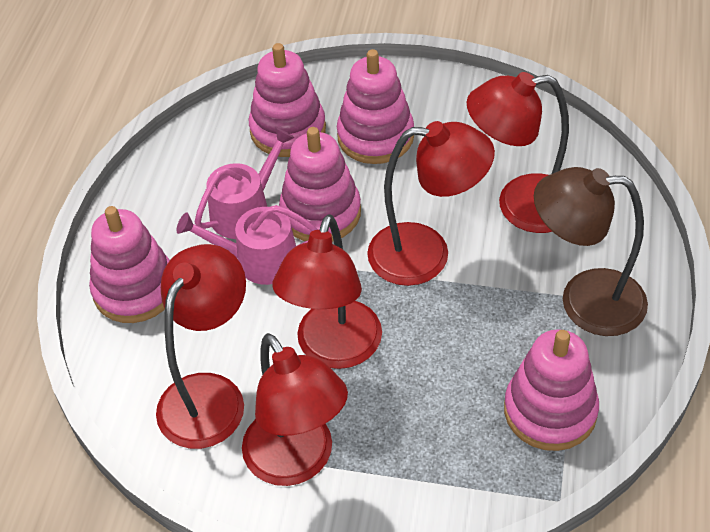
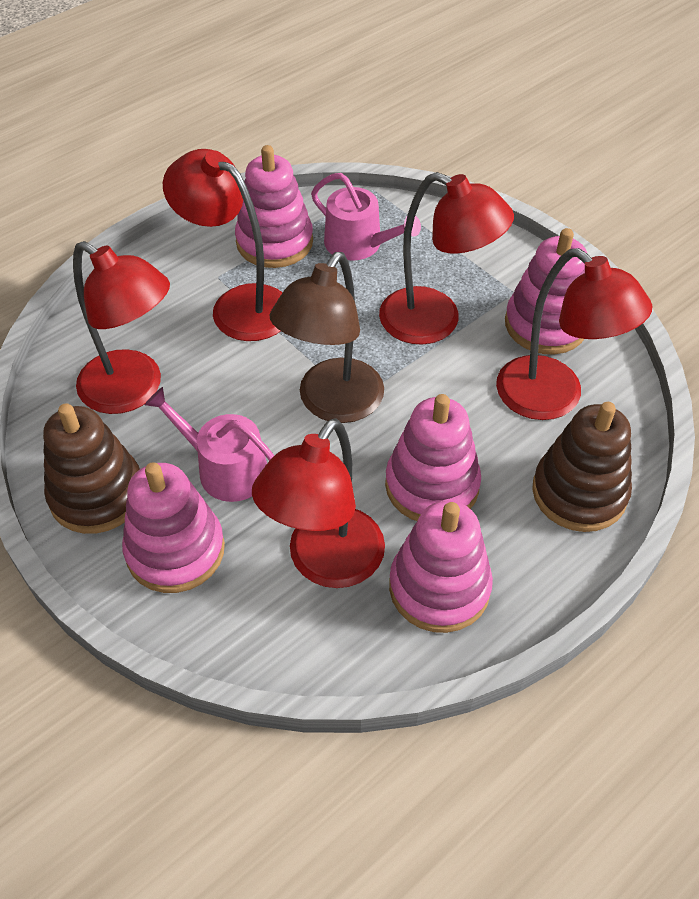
brown stacking toy: 0 -> 2

